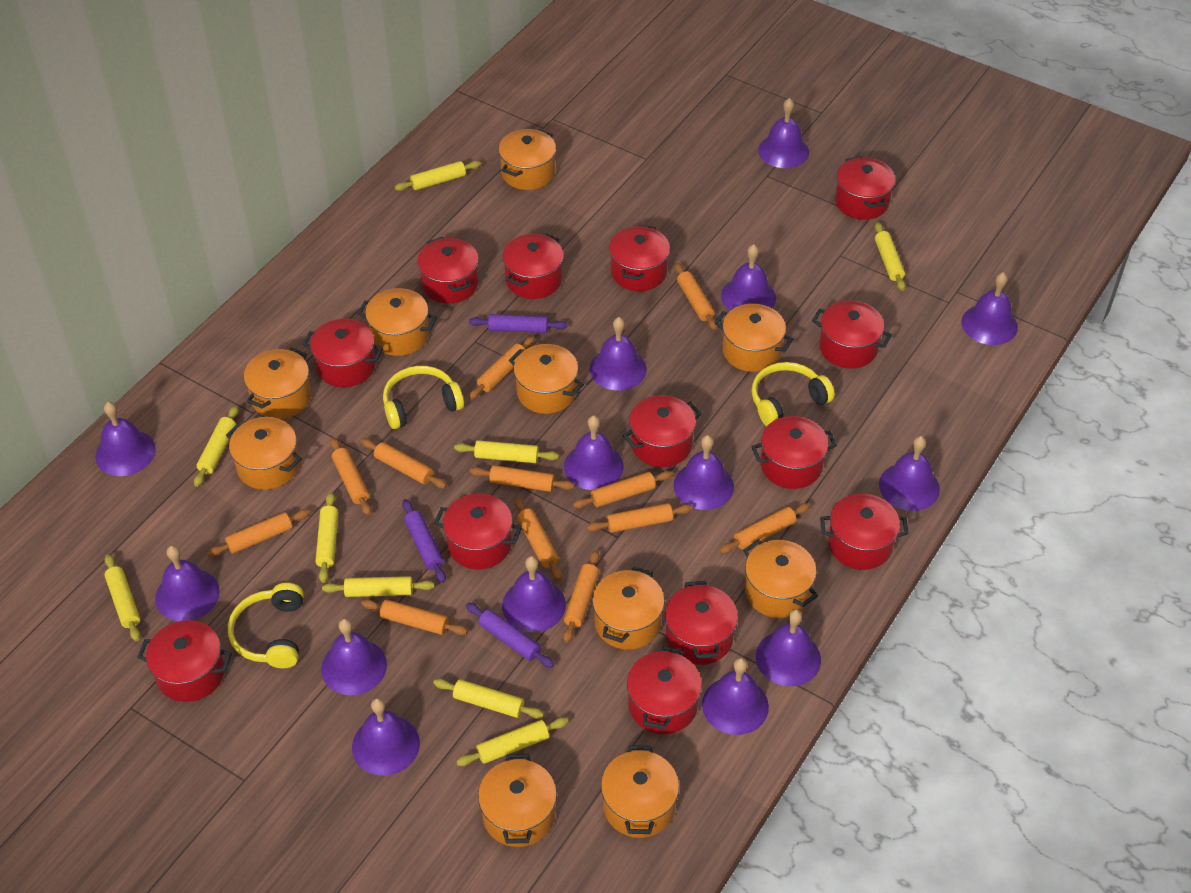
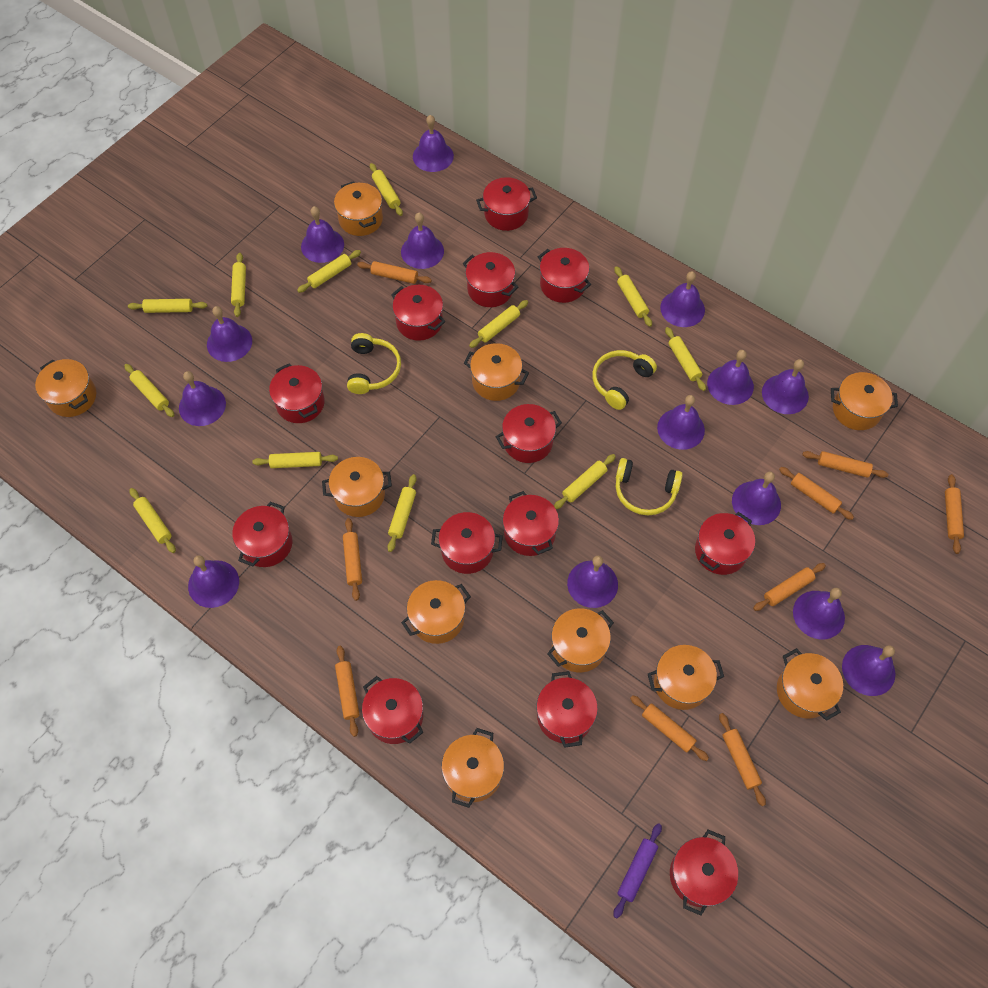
orange rolling pin: 12 -> 9
purple rolling pin: 3 -> 1
yellow rolling pin: 9 -> 12

